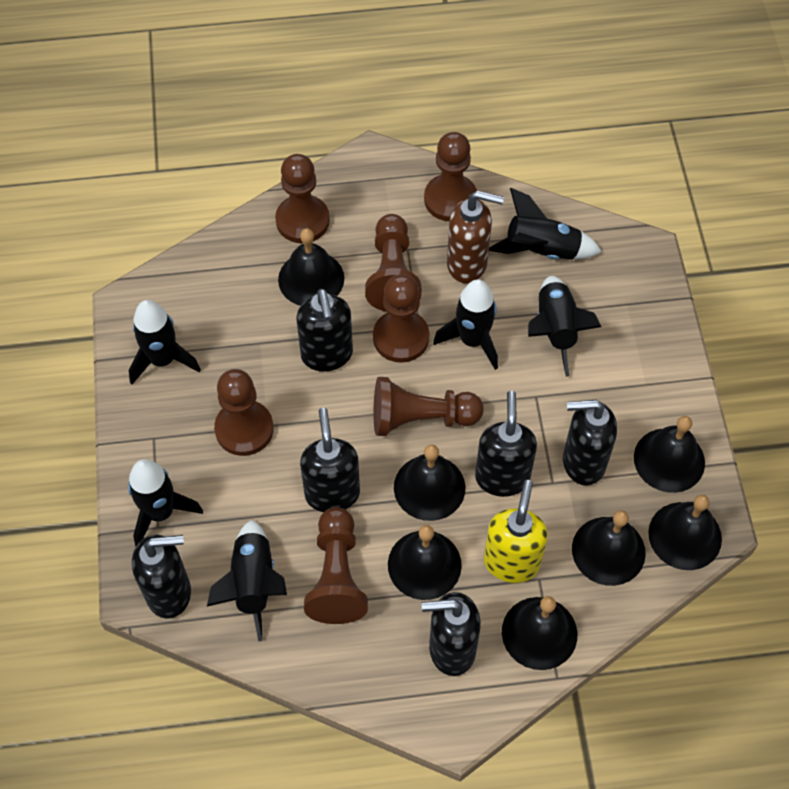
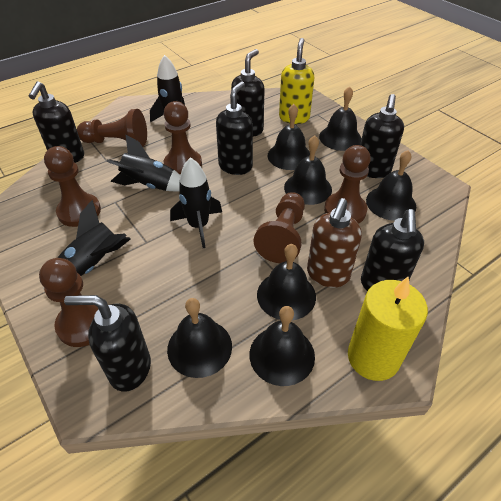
black rocket: 6 -> 4
brown pawn: 7 -> 6
yellow candle: 0 -> 1

